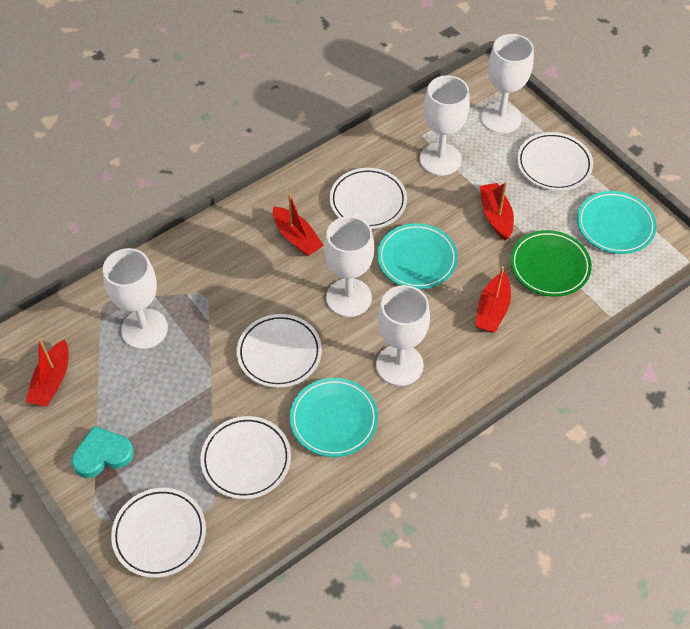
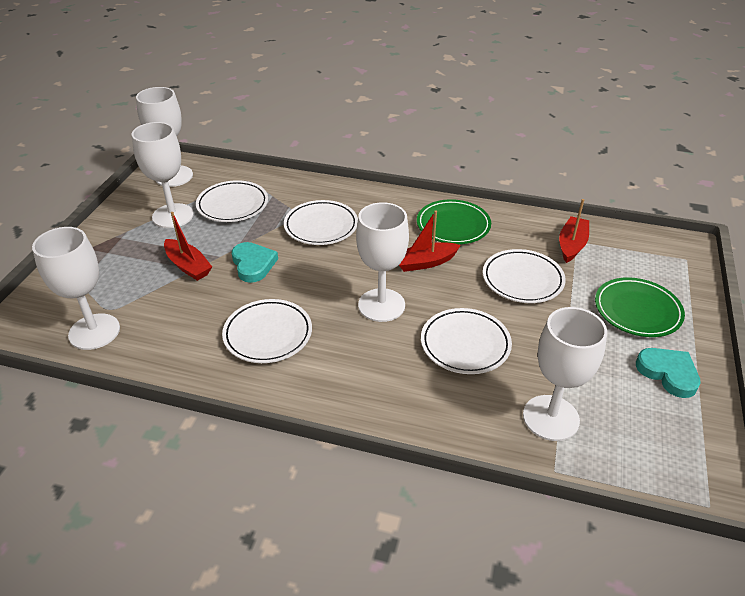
green plate: 1 -> 2
red boat: 4 -> 3
turquoise heart: 1 -> 2
turquoise plate: 3 -> 0

